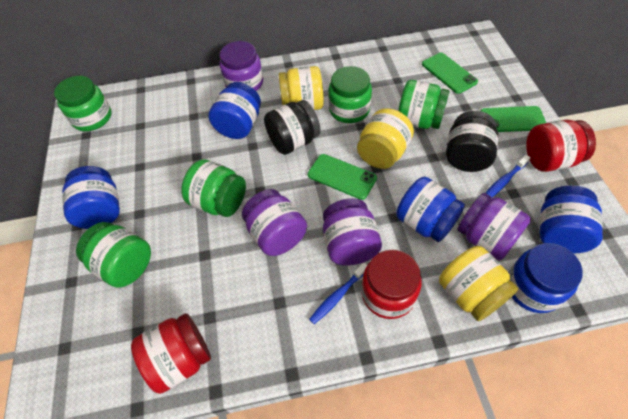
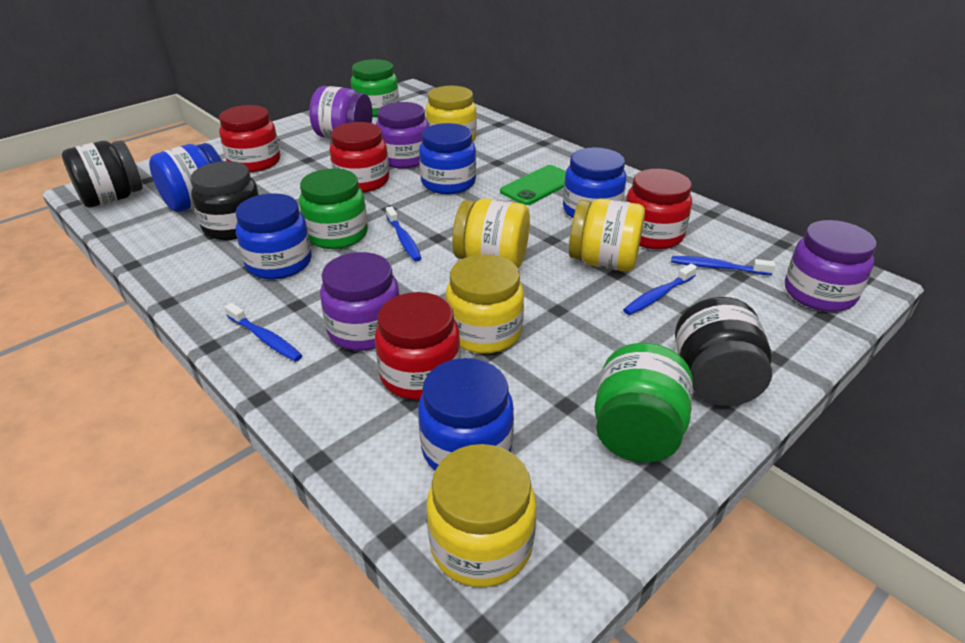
black jar: 2 -> 3
blue toothbrush: 2 -> 4
green jar: 5 -> 3
green phone: 3 -> 1
red jar: 3 -> 4
yellow jar: 3 -> 5

